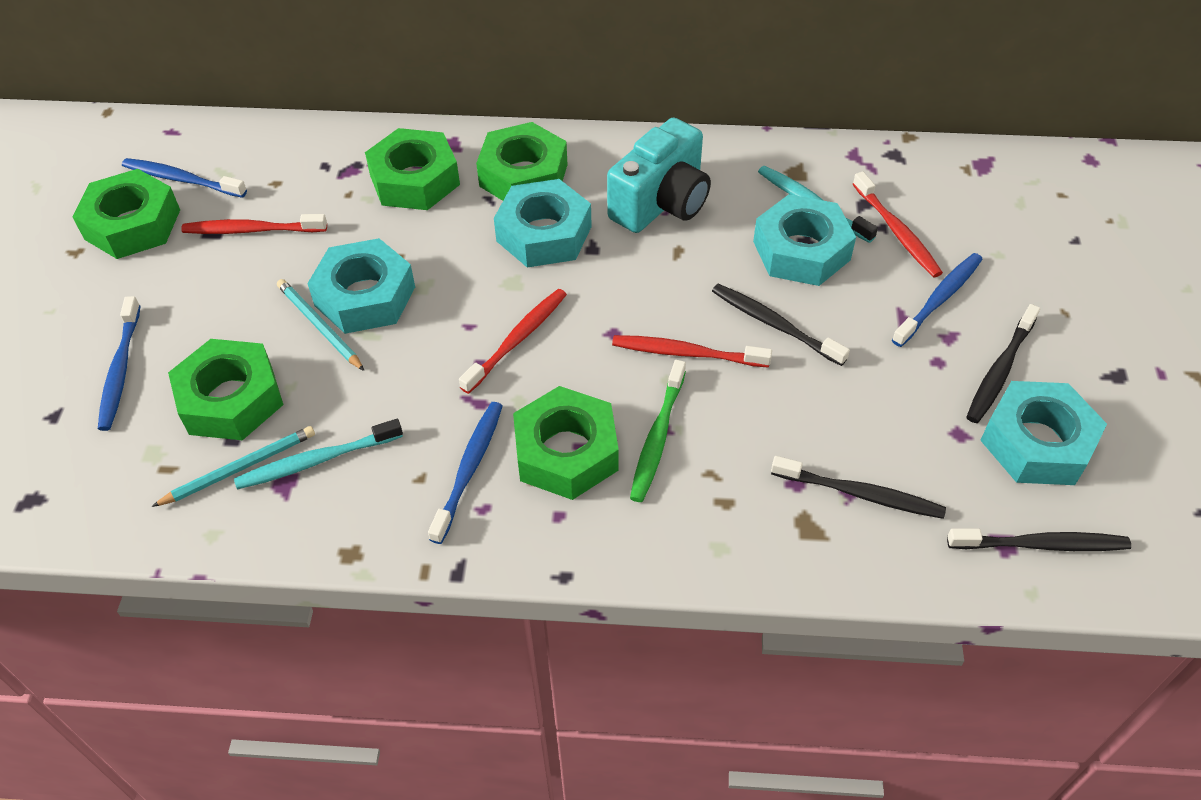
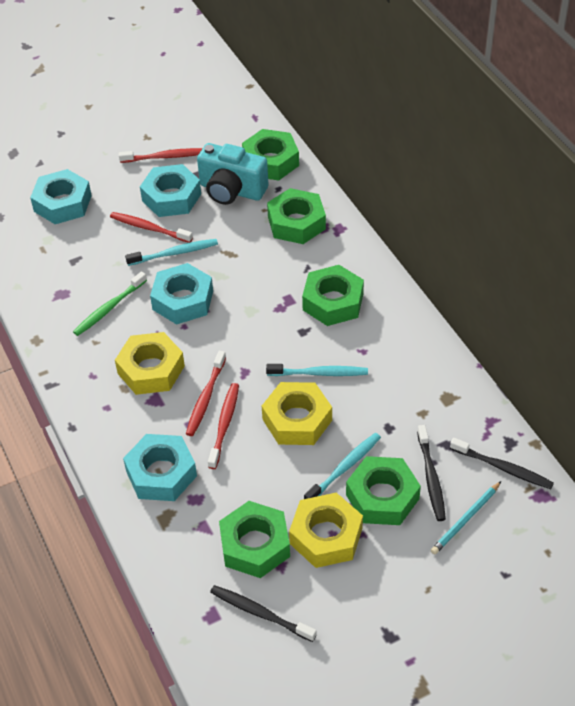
black toothbrush: 4 -> 3
blue toothbrush: 4 -> 0
turquoise pencil: 2 -> 1
turquoise toothbrush: 2 -> 3
yellow nut: 0 -> 3

